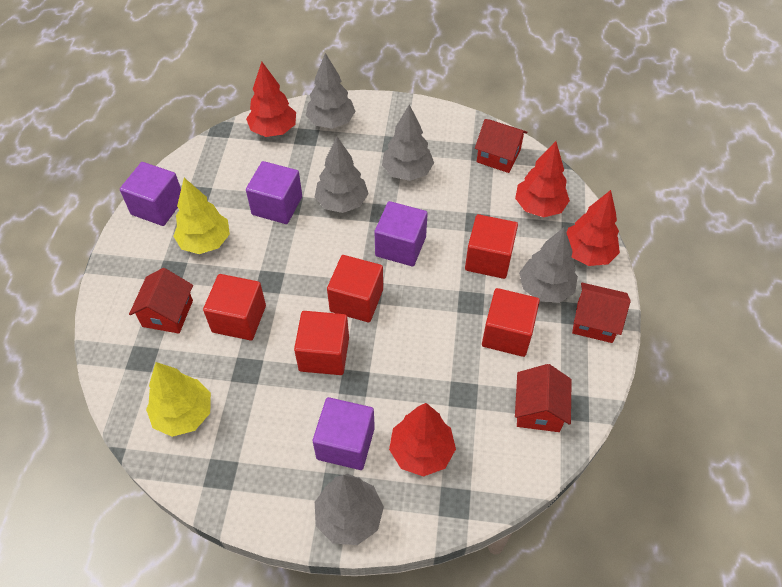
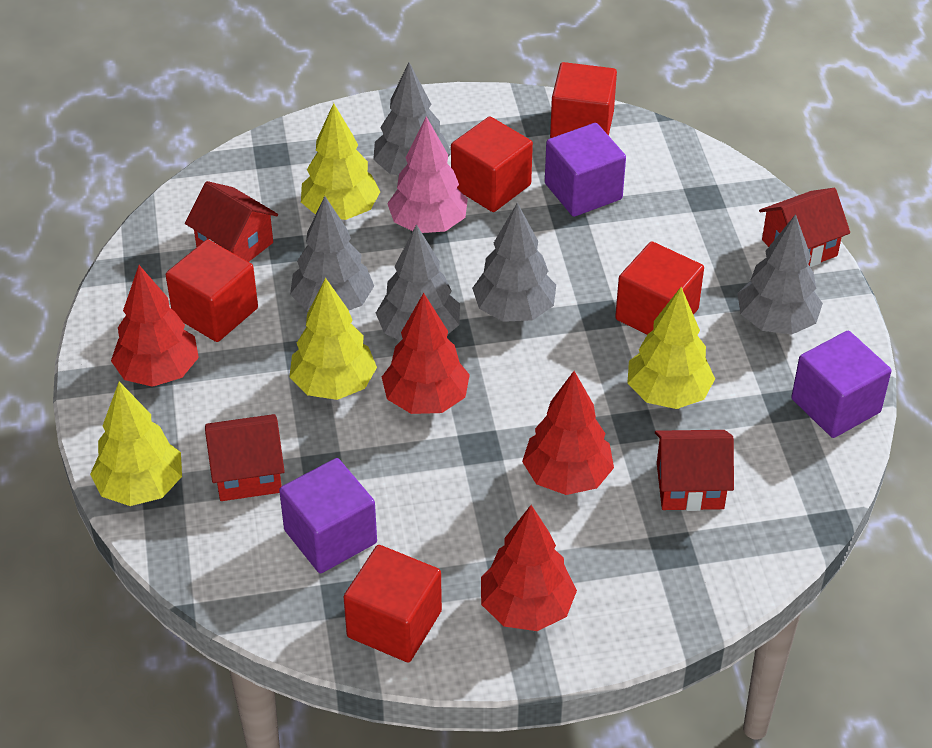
pink tree: 0 -> 1
purple cube: 4 -> 3
yellow tree: 2 -> 4

